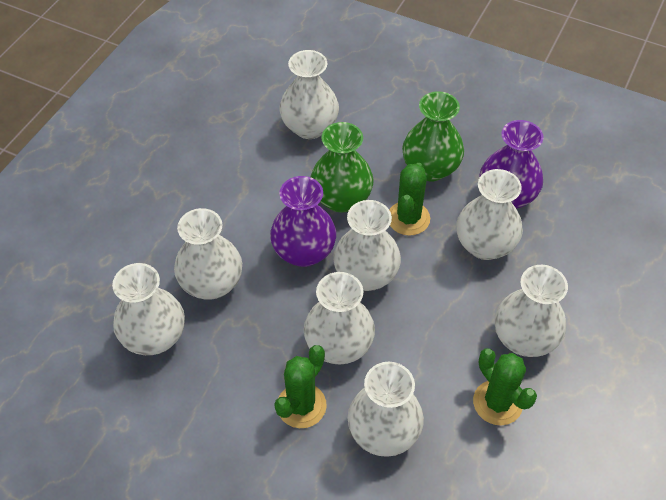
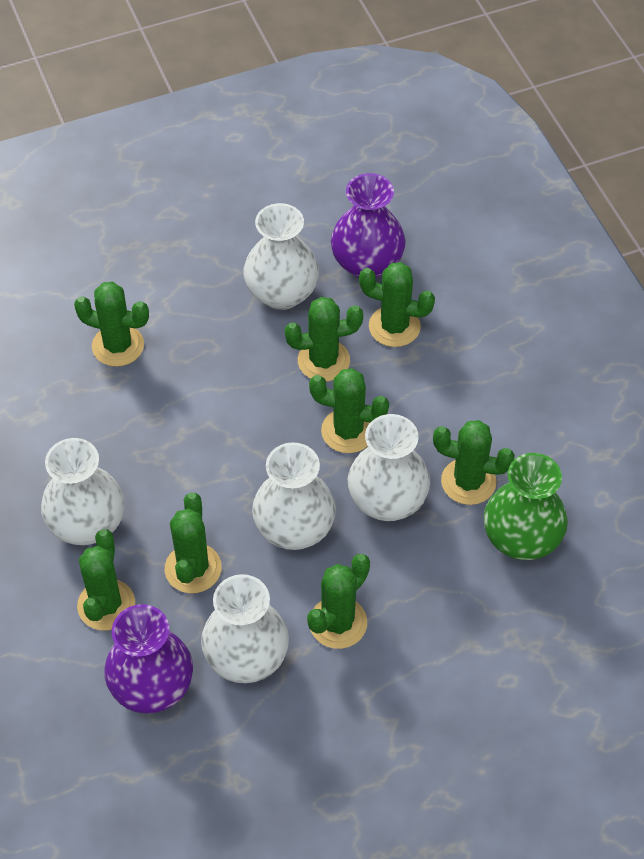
green cactus: 3 -> 8
green vase: 2 -> 1
white vase: 8 -> 5

